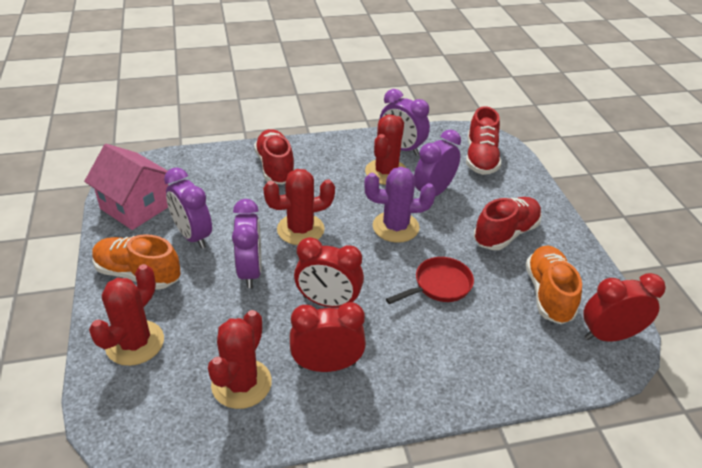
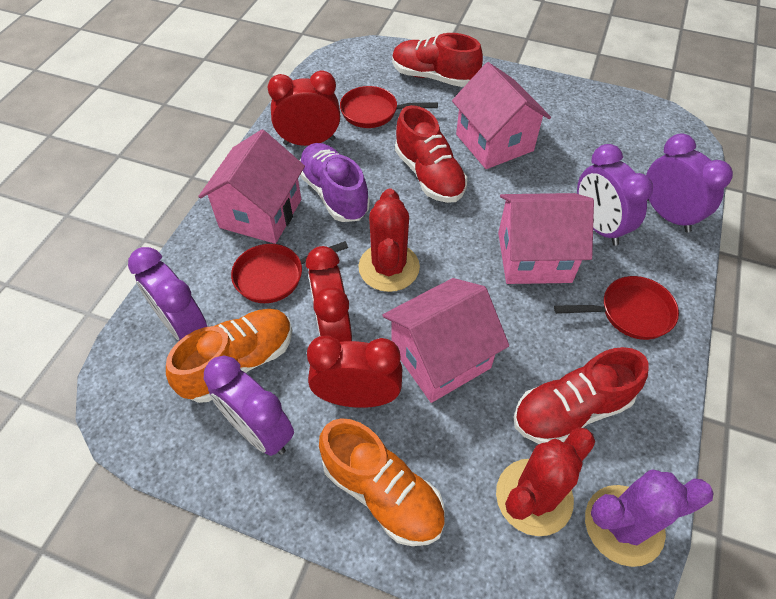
pink house: 1 -> 4
purple shoe: 0 -> 1
red cactus: 4 -> 2
red pan: 1 -> 3

